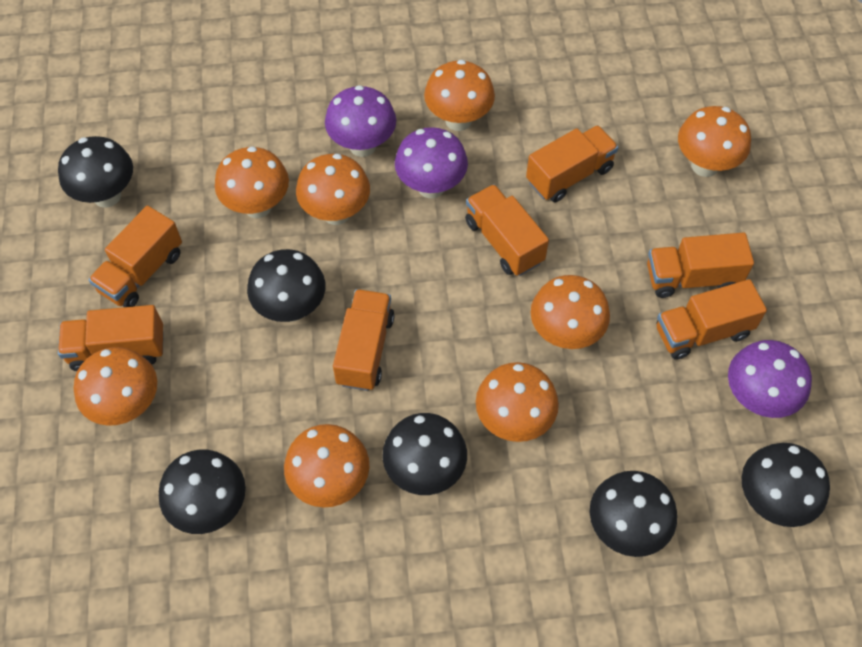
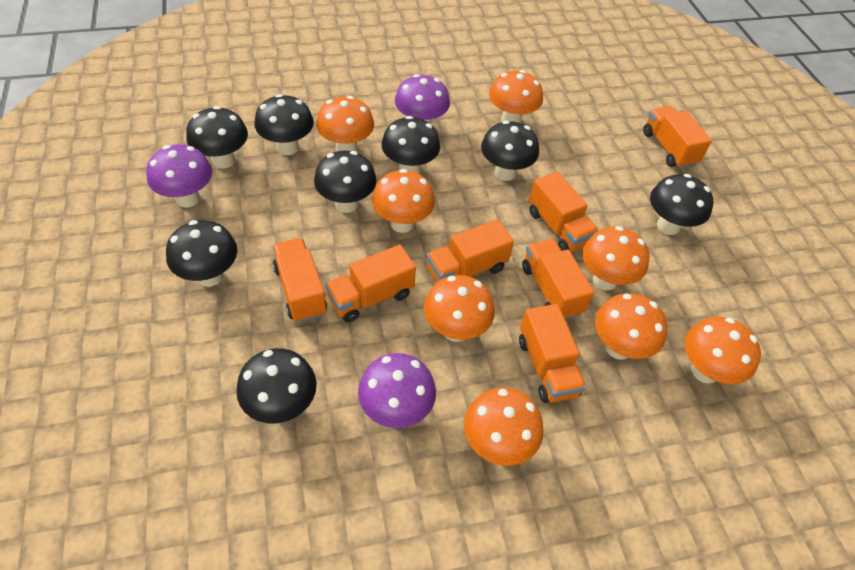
black mushroom: 6 -> 8

